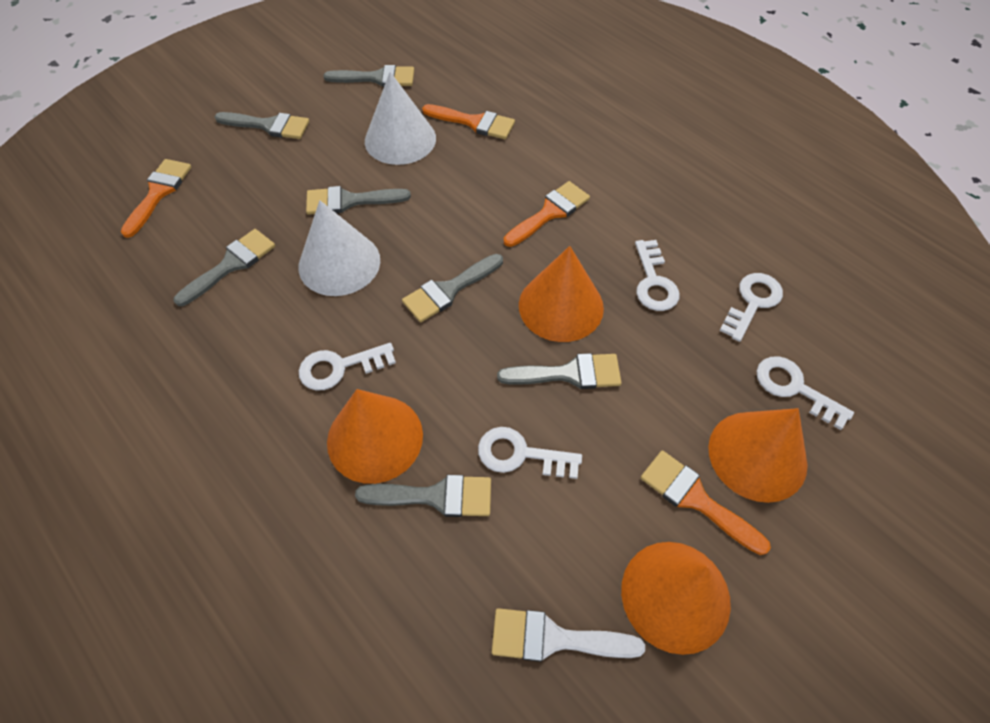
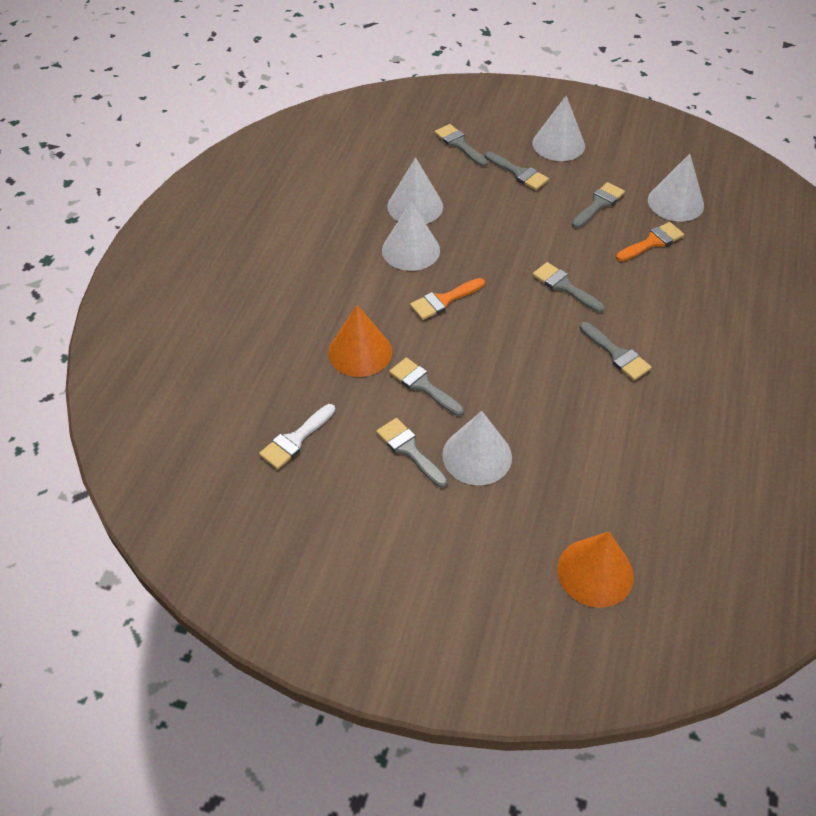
orange brush: 4 -> 2
orange cone: 4 -> 2
white cone: 2 -> 5
white key: 5 -> 0

